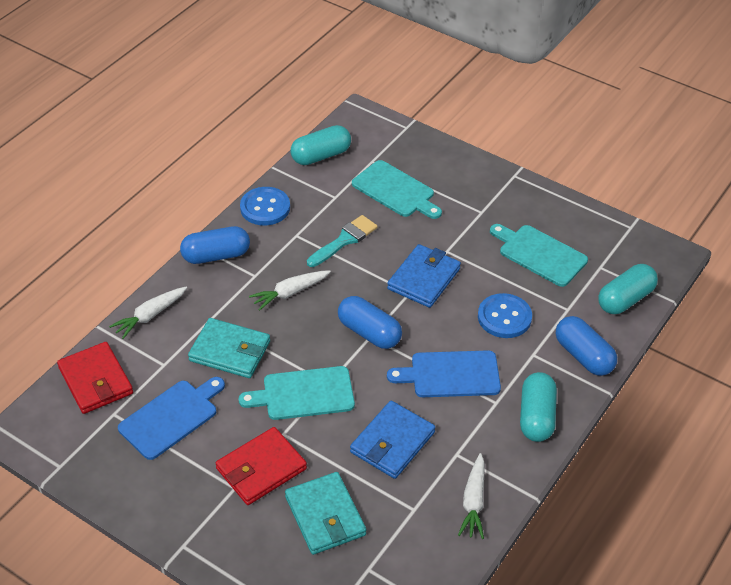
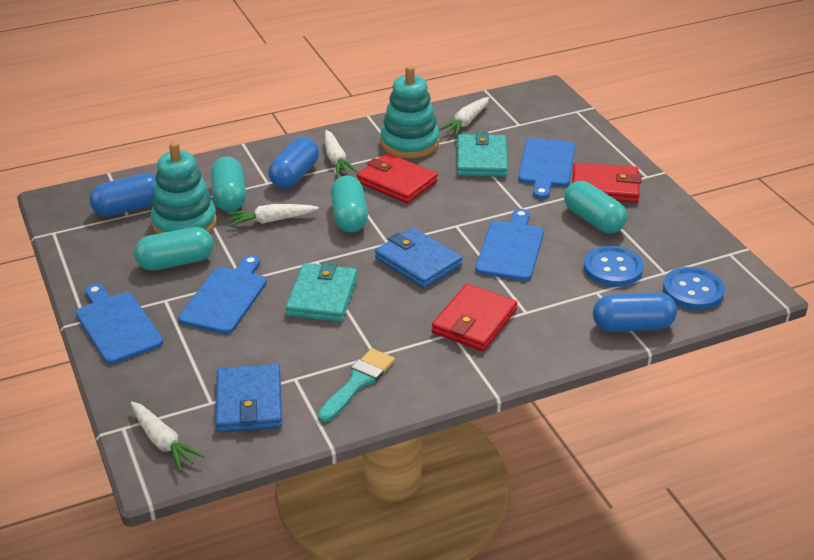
blue cutting board: 2 -> 4
red wallet: 2 -> 3
turquoise capsule: 3 -> 4
turquoise cutting board: 3 -> 0
turquoise stacking toy: 0 -> 2
white carrot: 3 -> 4

